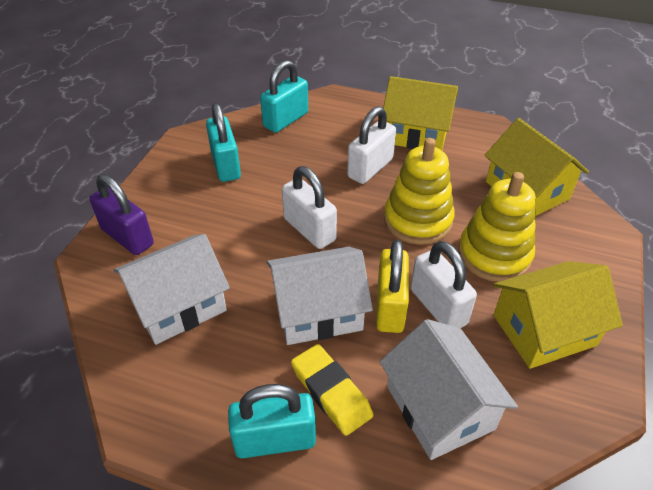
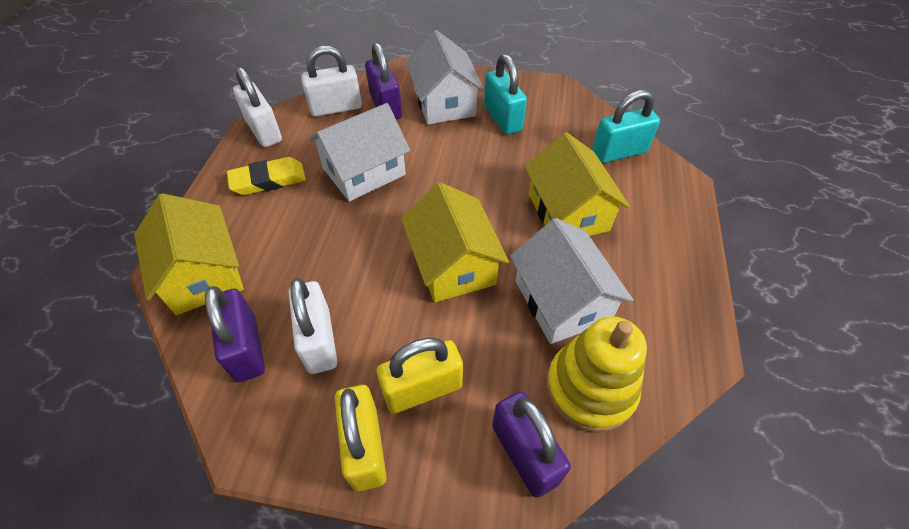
purple padlock: 1 -> 3
turquoise padlock: 3 -> 2
yellow padlock: 1 -> 2
yellow stacking toy: 2 -> 1

